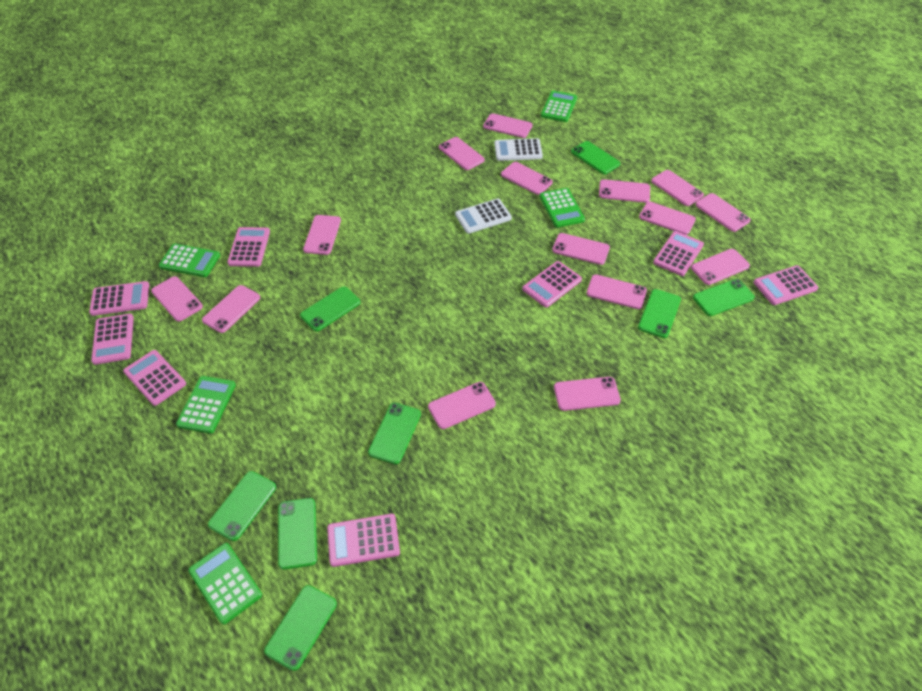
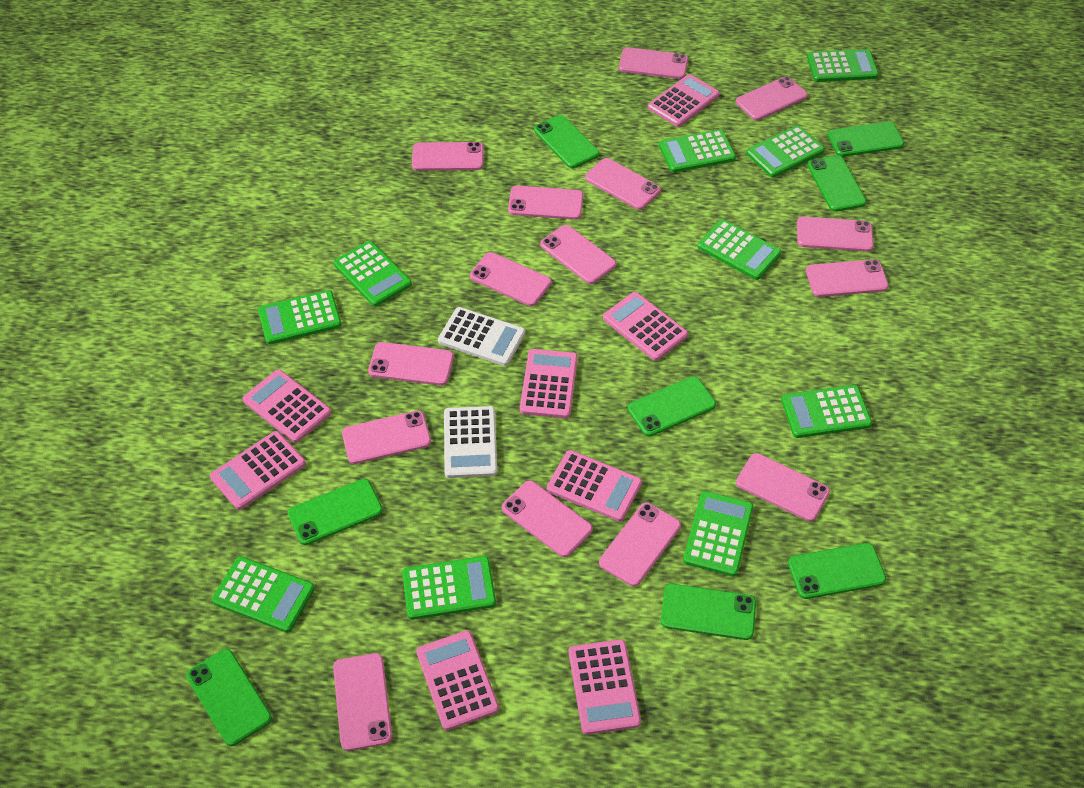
green calculator: 5 -> 10

